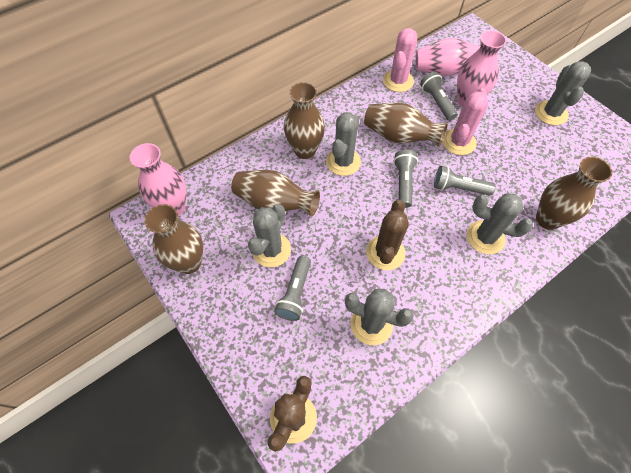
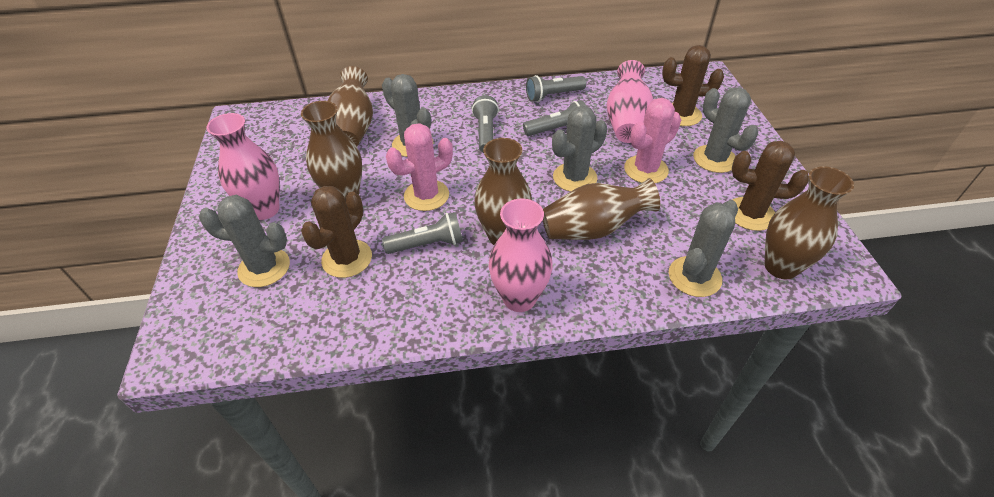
brown cactus: 2 -> 3

